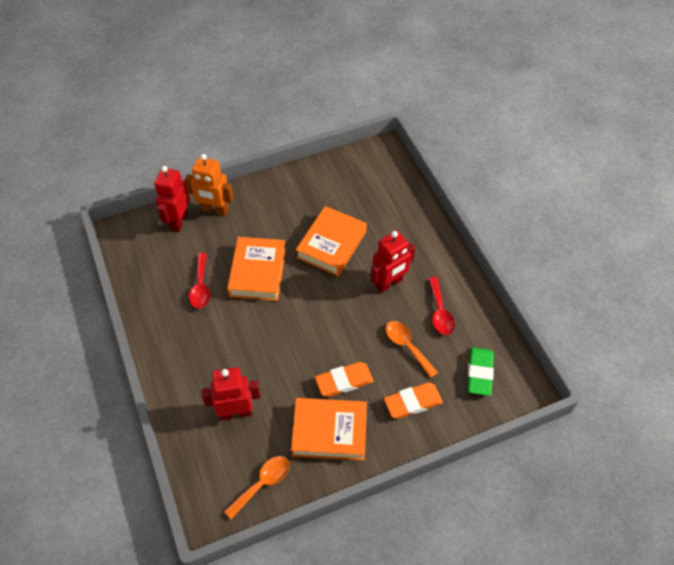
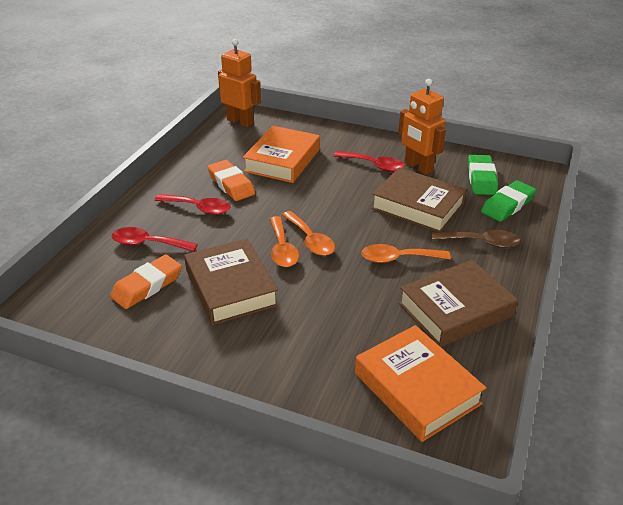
brown book: 0 -> 3
brown spoon: 0 -> 1
green eraser: 1 -> 2
orange book: 3 -> 2
orange robot: 1 -> 2
orange spoon: 2 -> 3
red robot: 3 -> 0
red spoon: 2 -> 3

